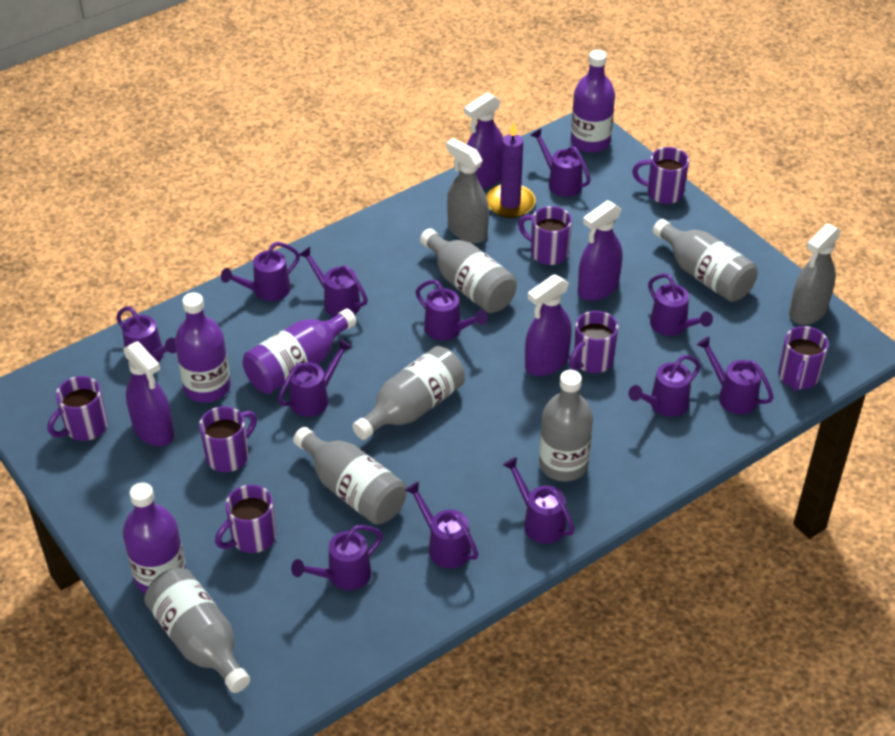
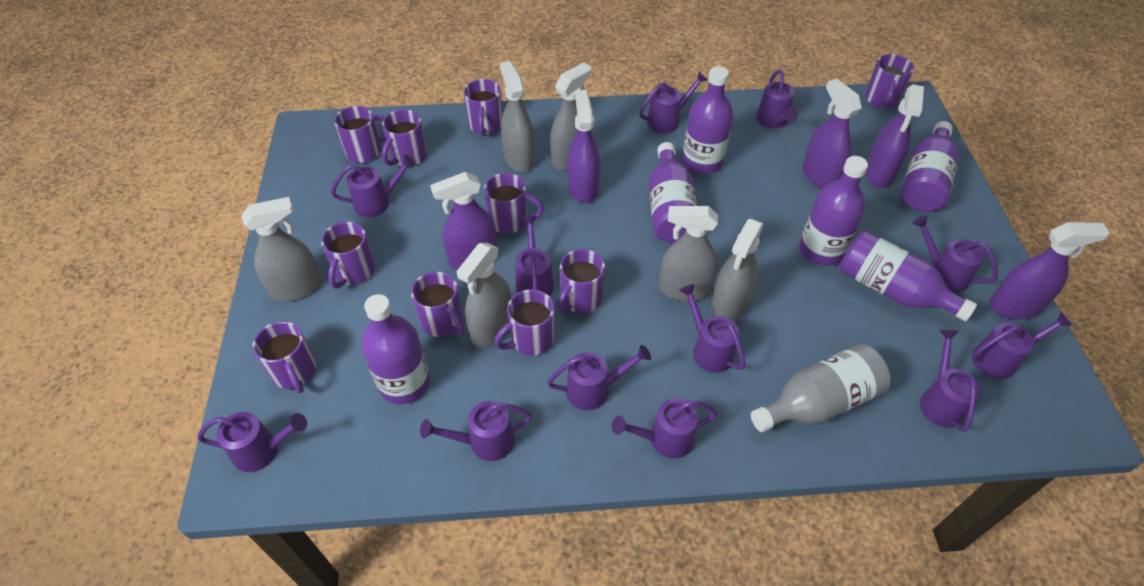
grey bottle: 6 -> 1
grey spray bottle: 2 -> 6
purple bottle: 4 -> 6
purple candle: 1 -> 0
purple mug: 7 -> 10
purple spray bottle: 4 -> 5

